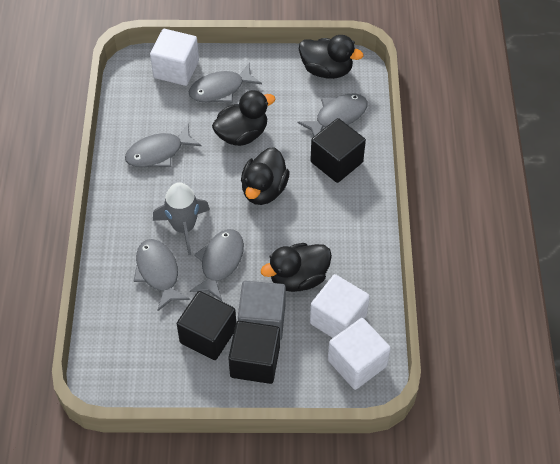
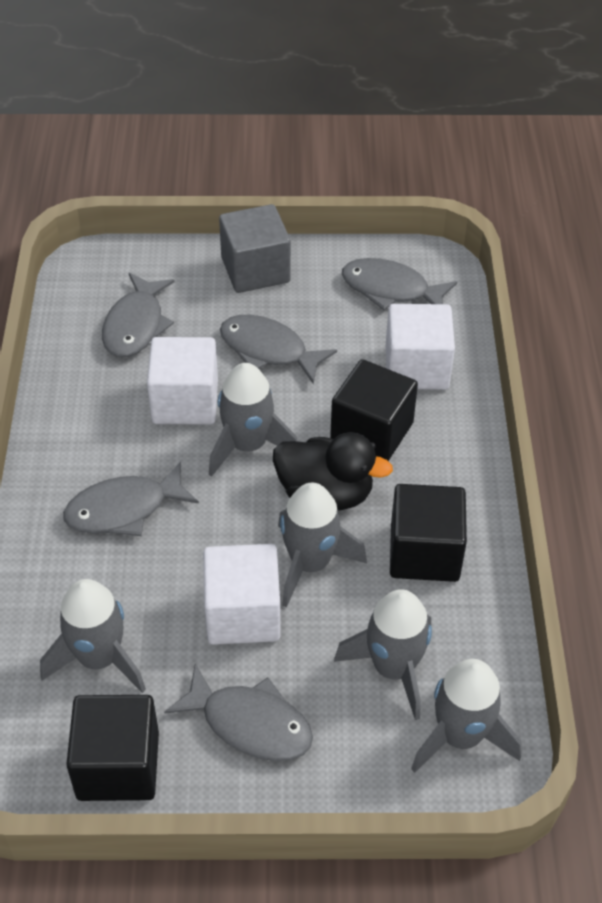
black duck: 4 -> 1
grey rocket: 1 -> 5

